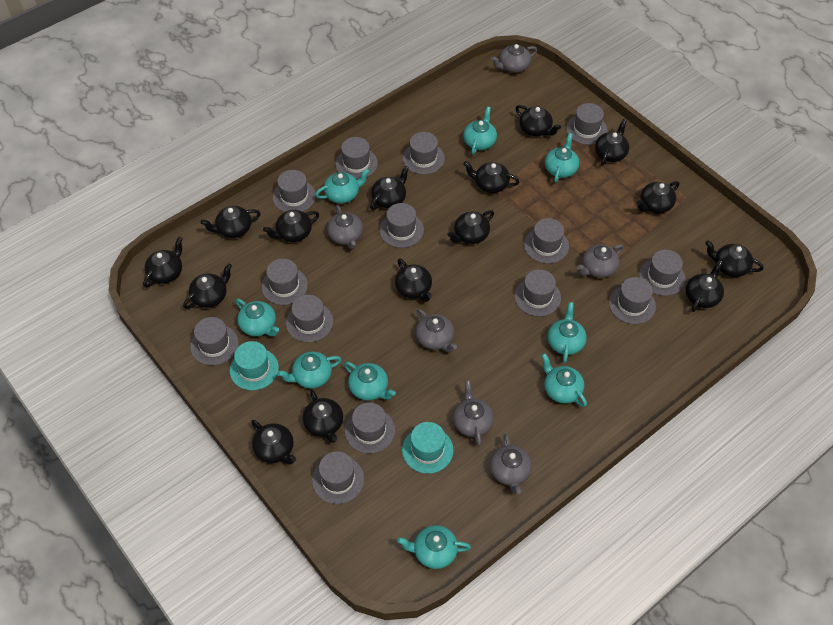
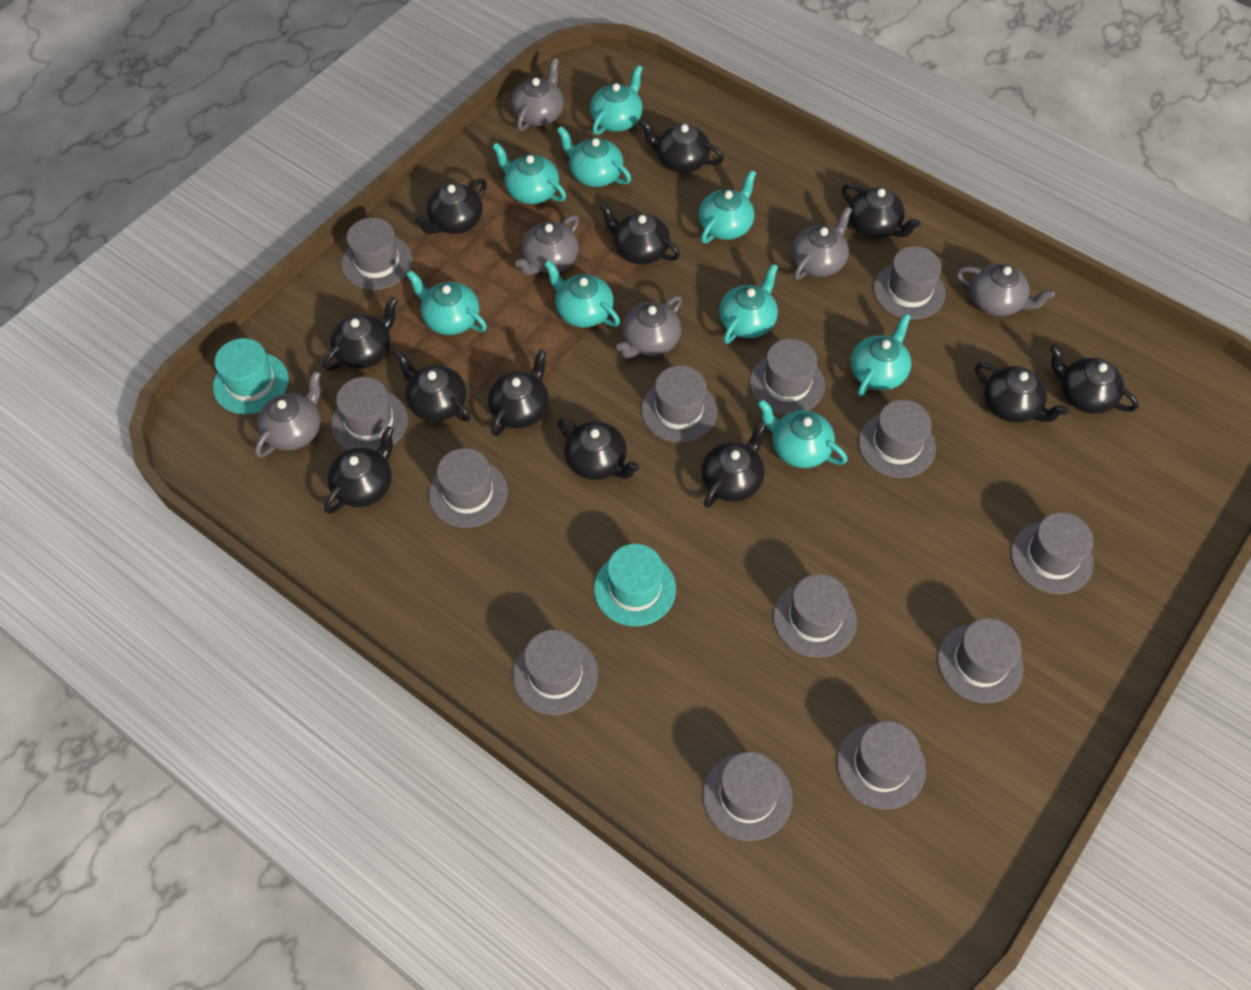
black teapot: 15 -> 12
grey hat: 14 -> 13

